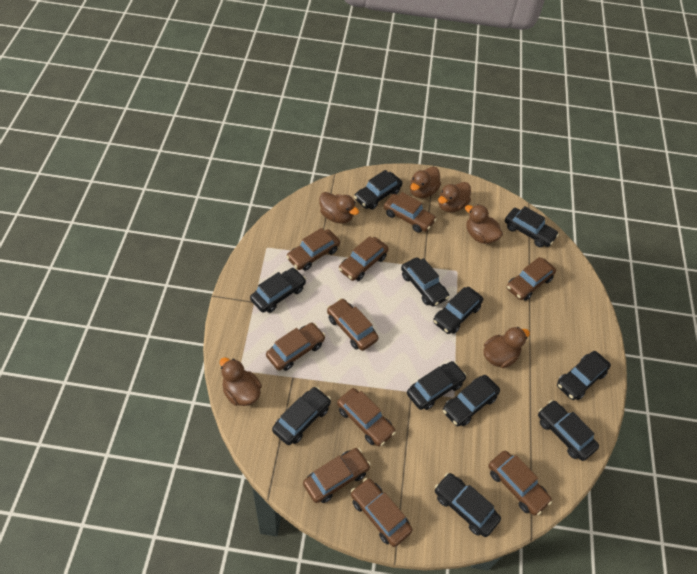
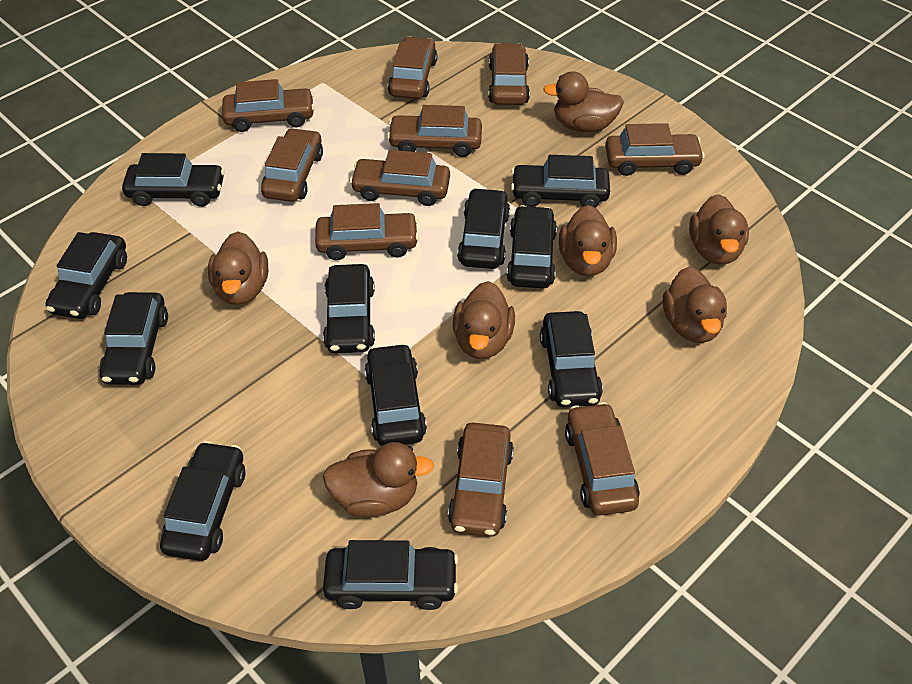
brown duck: 6 -> 7

